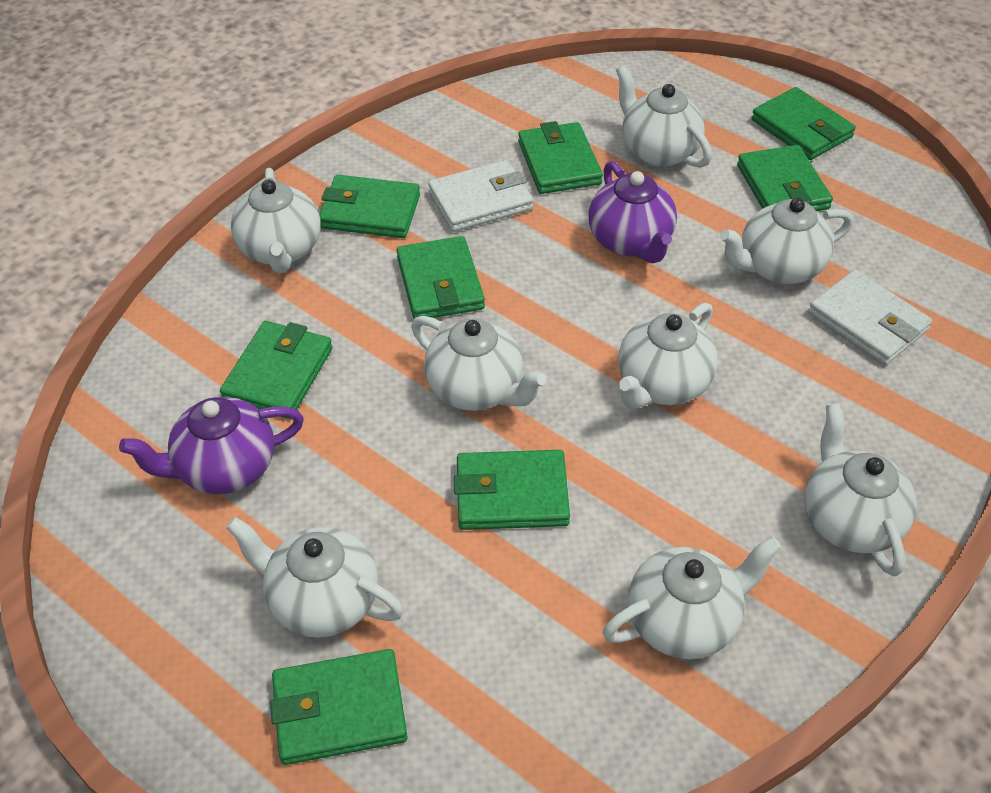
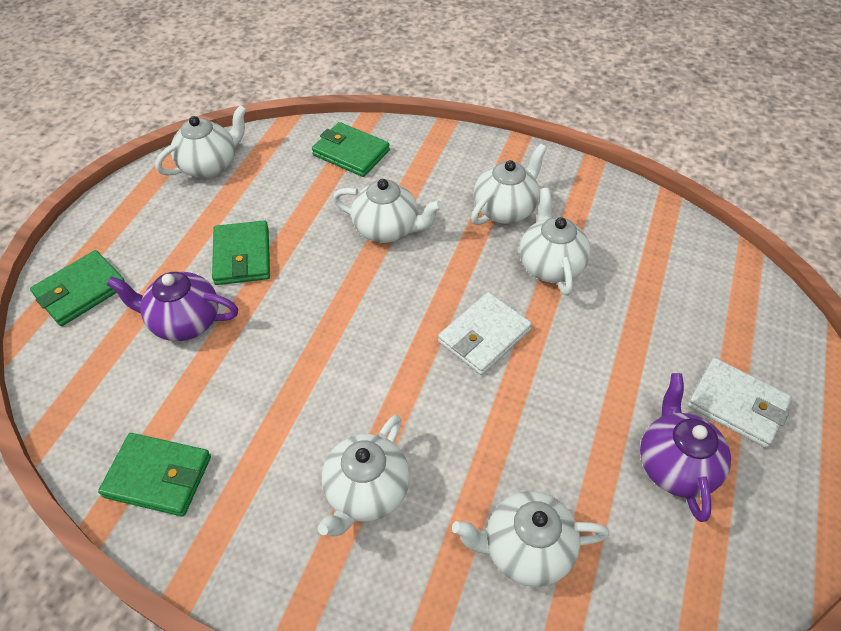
green wallet: 8 -> 4
white teapot: 8 -> 6

